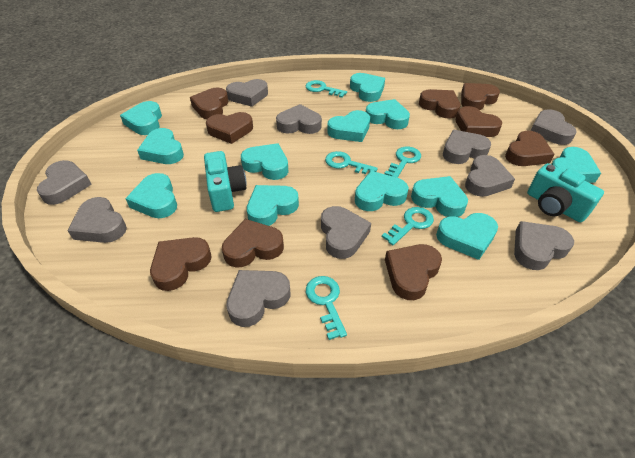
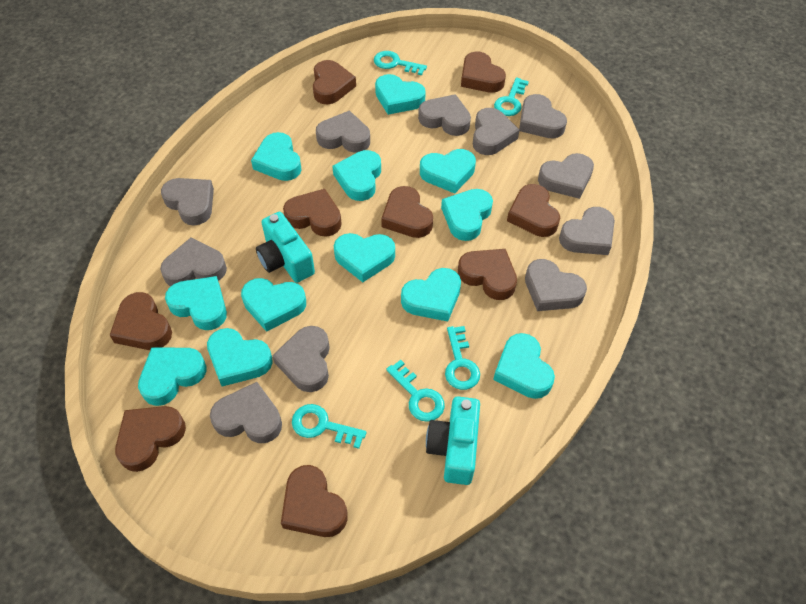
grey heart: 10 -> 11

